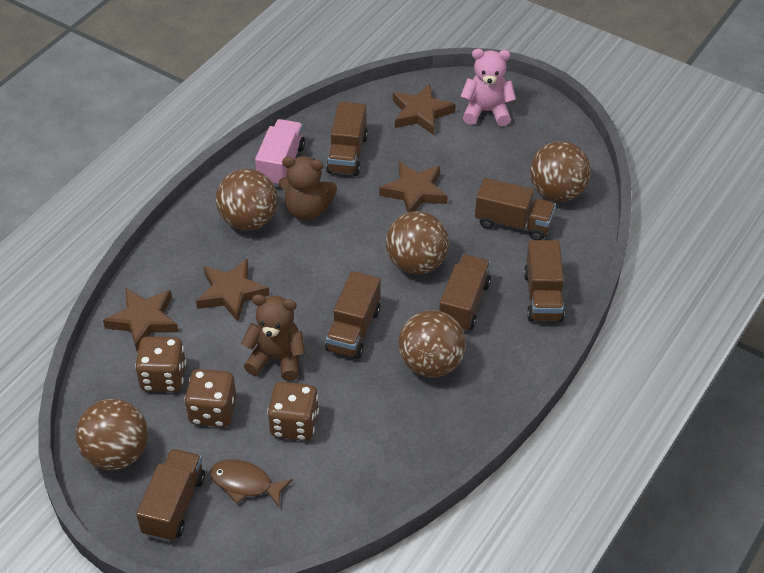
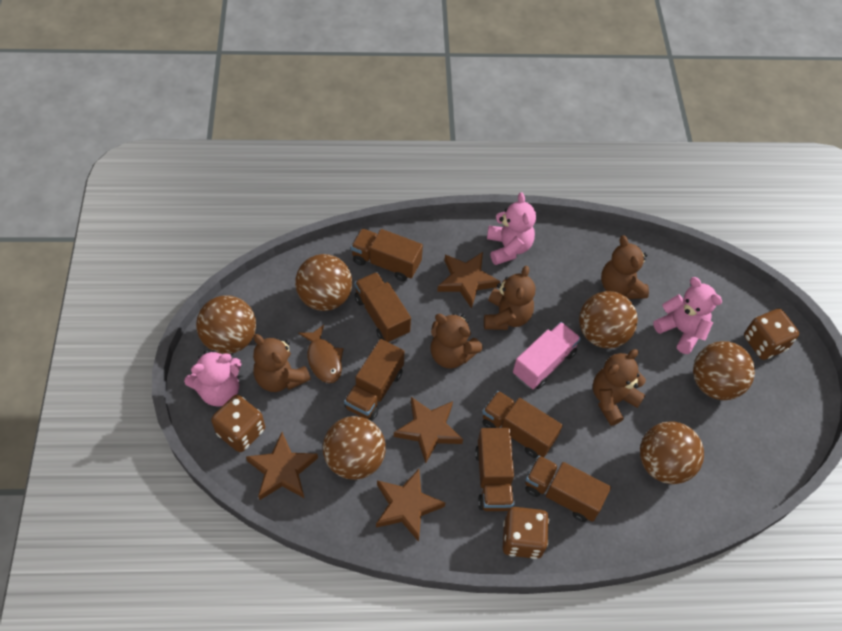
brown ball: 5 -> 6
brown teddy bear: 2 -> 5
pink teddy bear: 1 -> 3

